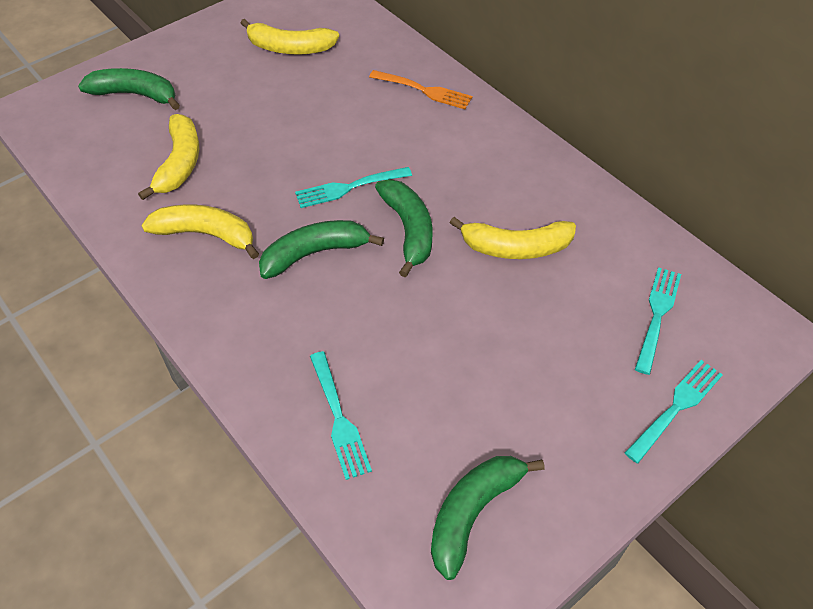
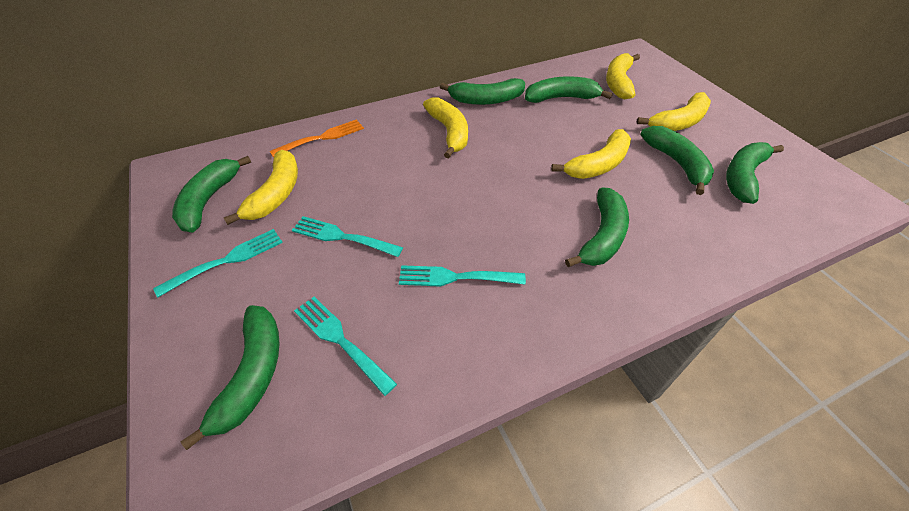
green banana: 4 -> 7
yellow banana: 4 -> 5

